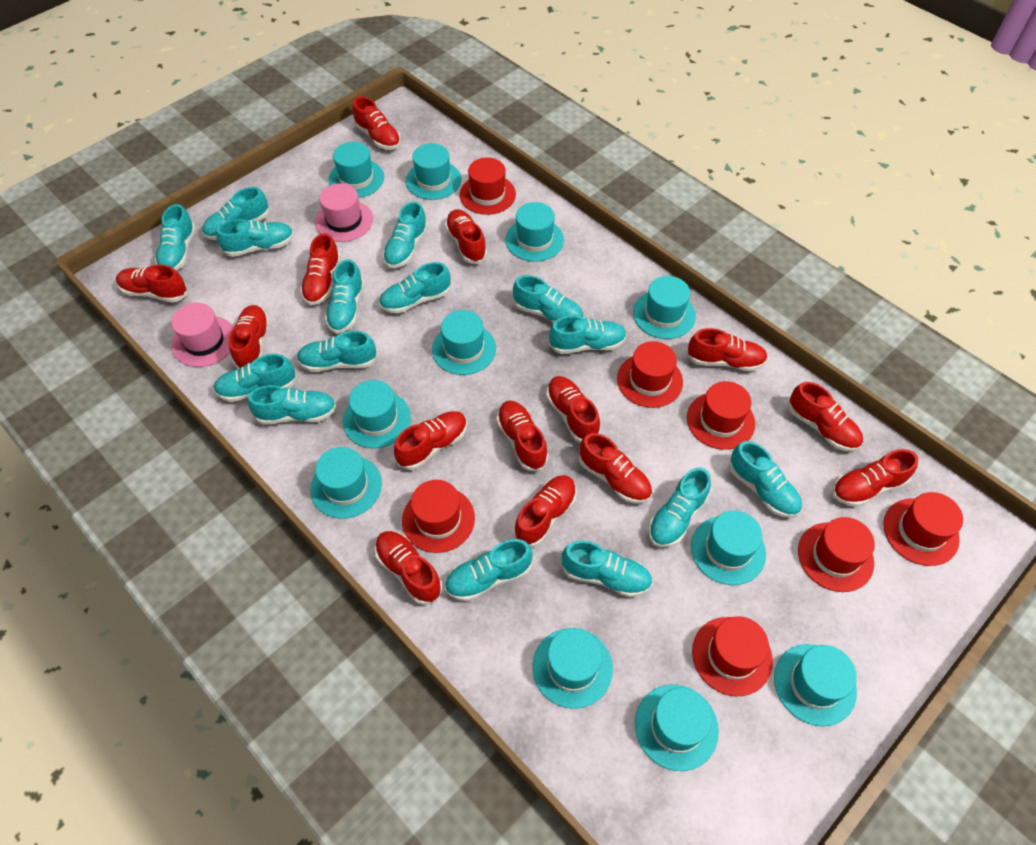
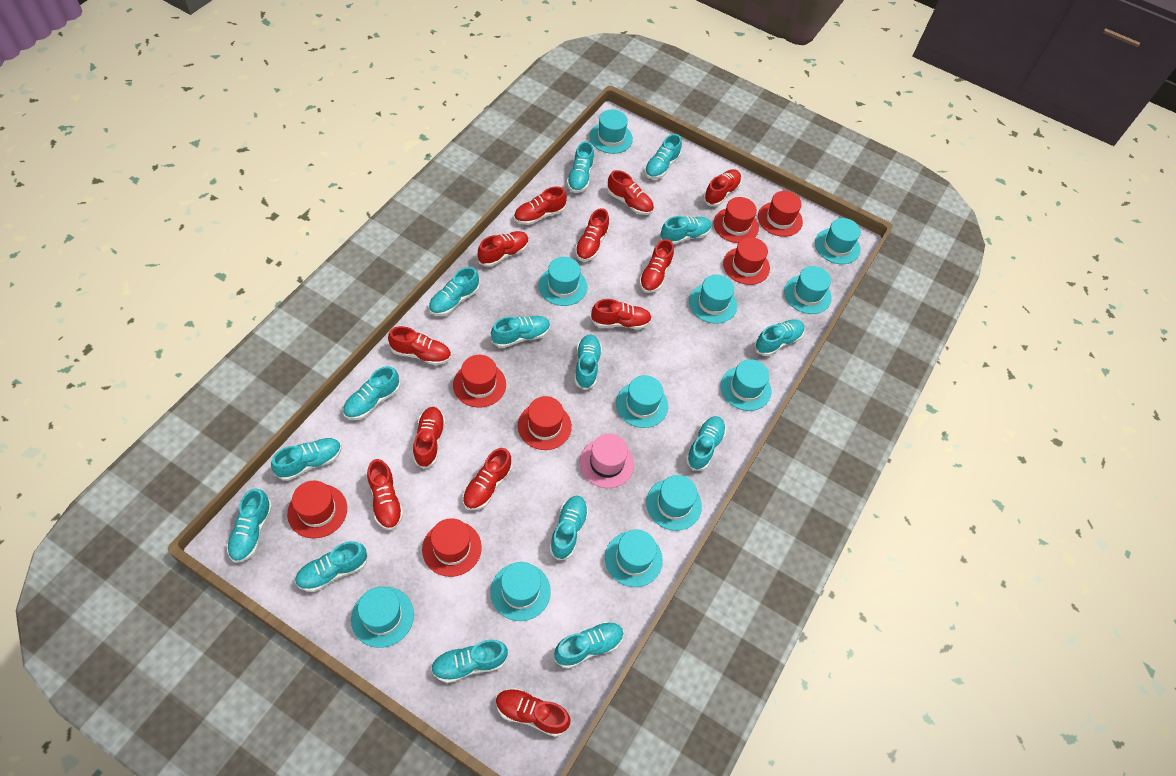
pink hat: 2 -> 1
red shoe: 14 -> 12

